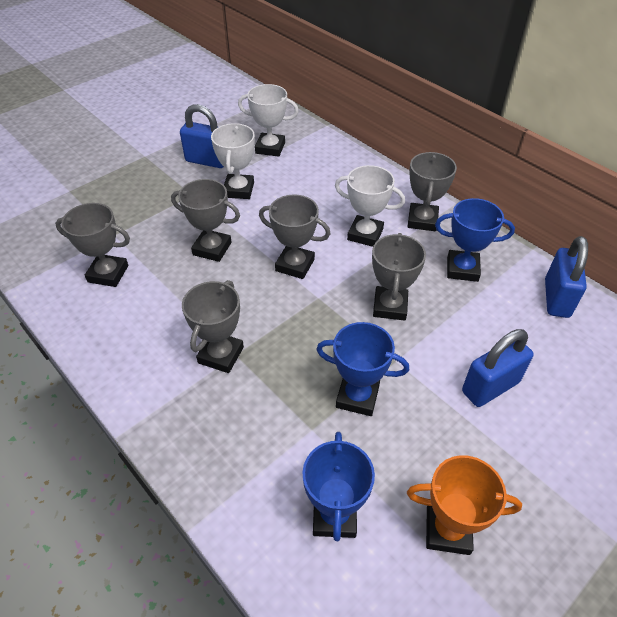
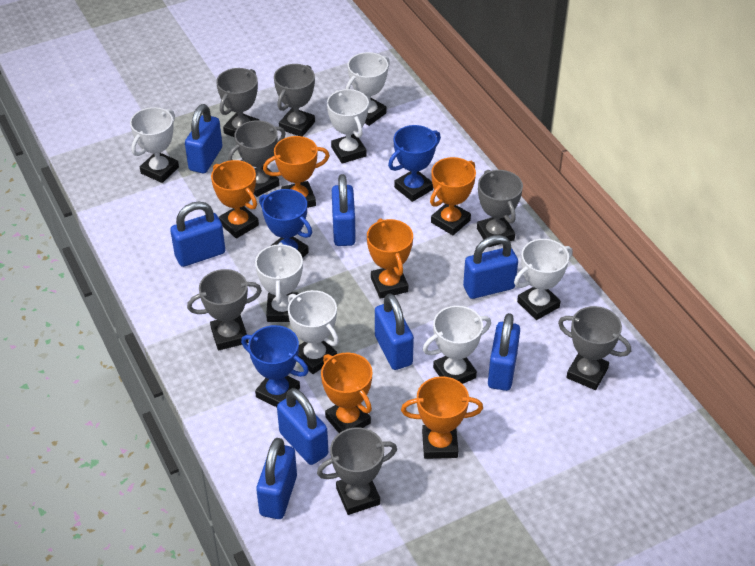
blue padlock: 3 -> 8
grey trophy: 6 -> 7
orange trophy: 1 -> 6
white trophy: 3 -> 7

